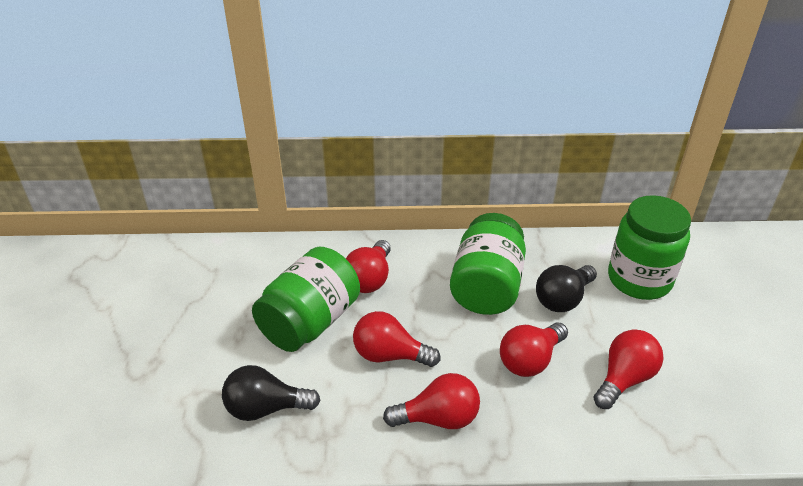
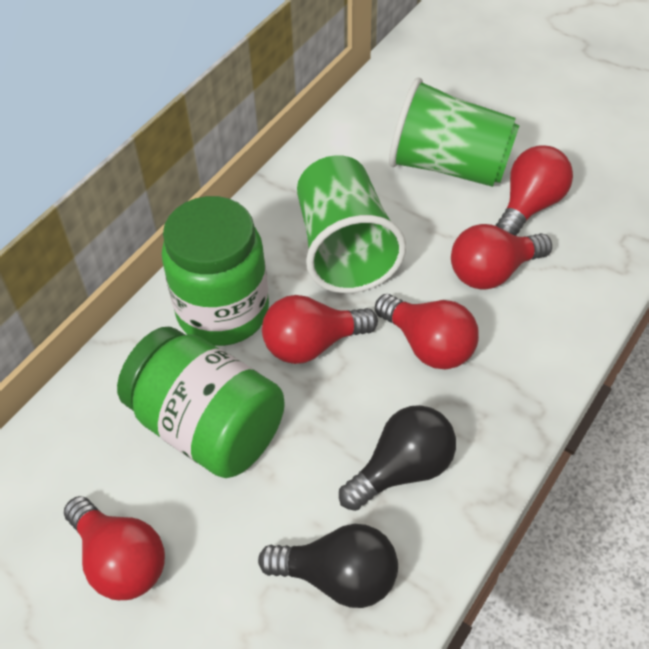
green cup: 0 -> 2
green jar: 3 -> 2

